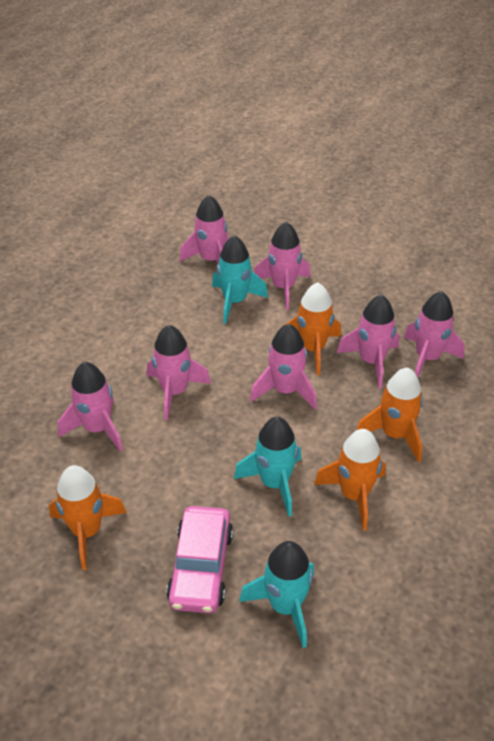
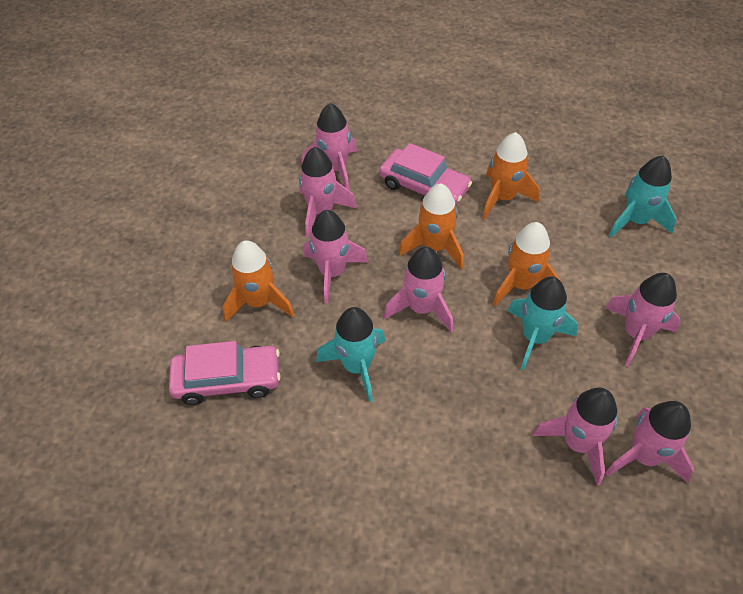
pink car: 1 -> 2

